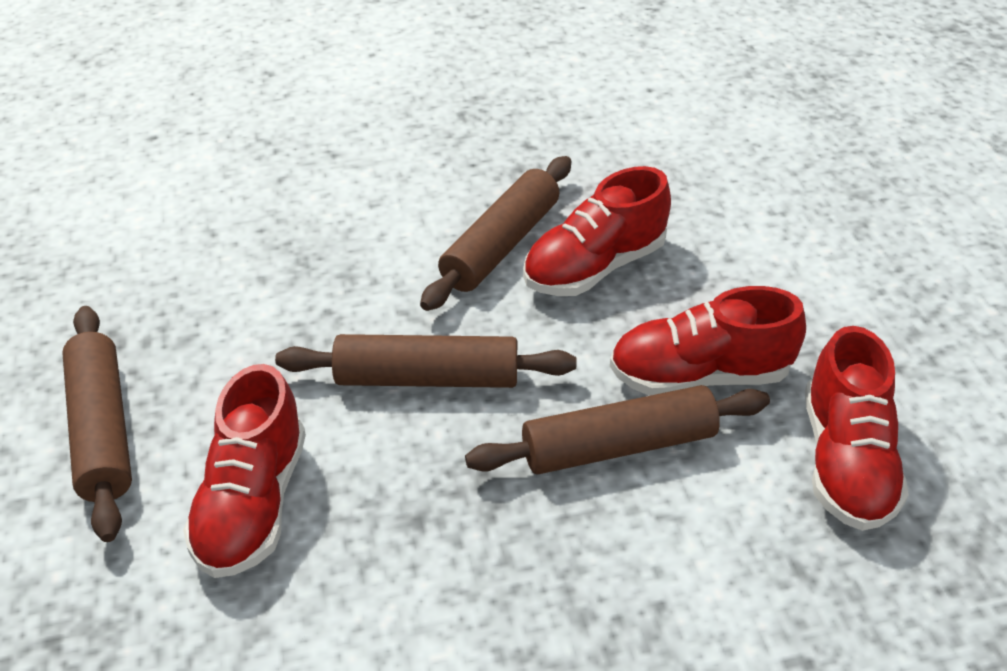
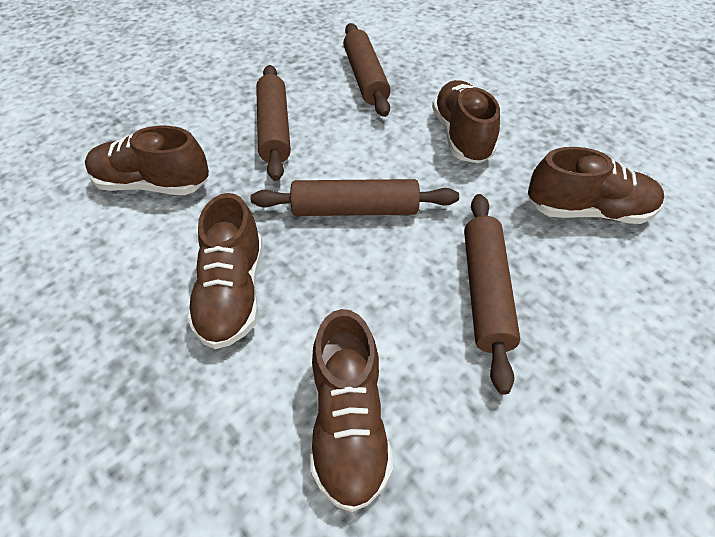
brown shoe: 0 -> 5
red shoe: 4 -> 0

